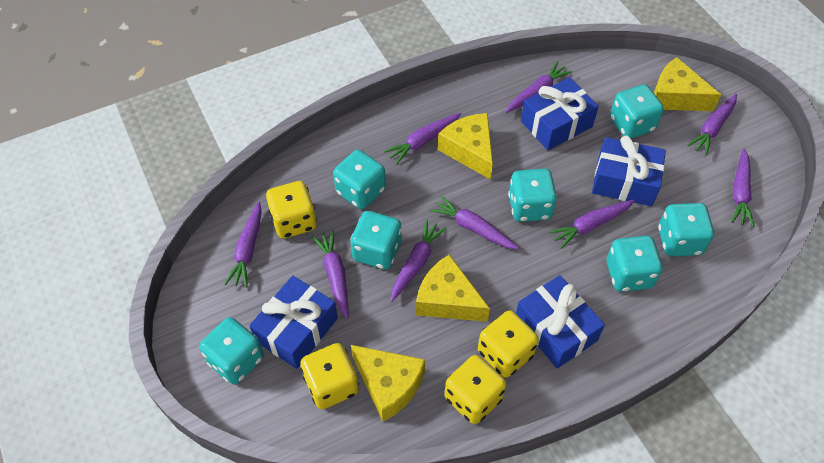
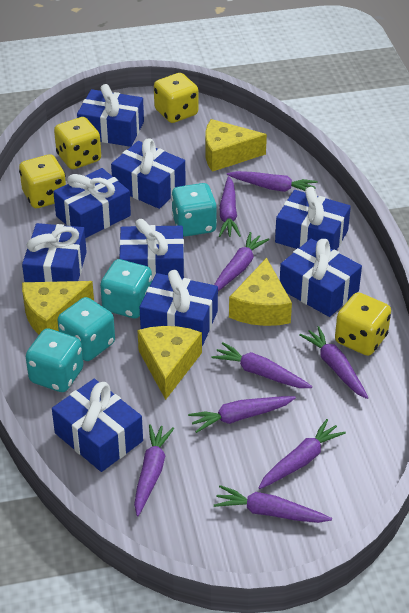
blue gift: 4 -> 9
turquoise dice: 7 -> 4

